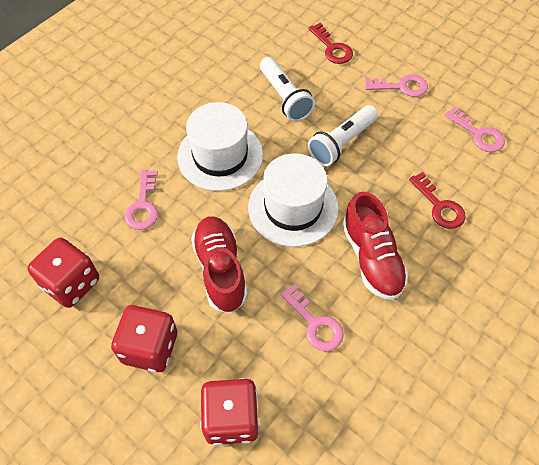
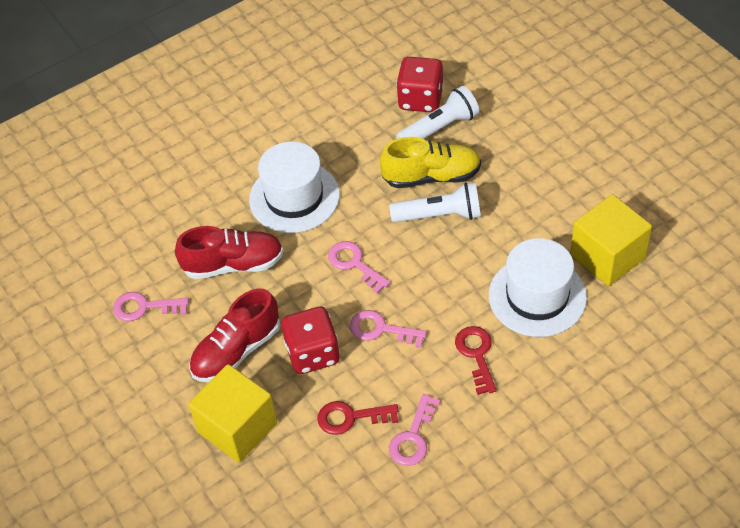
red dice: 3 -> 2
yellow cube: 0 -> 2
yellow shoe: 0 -> 1

